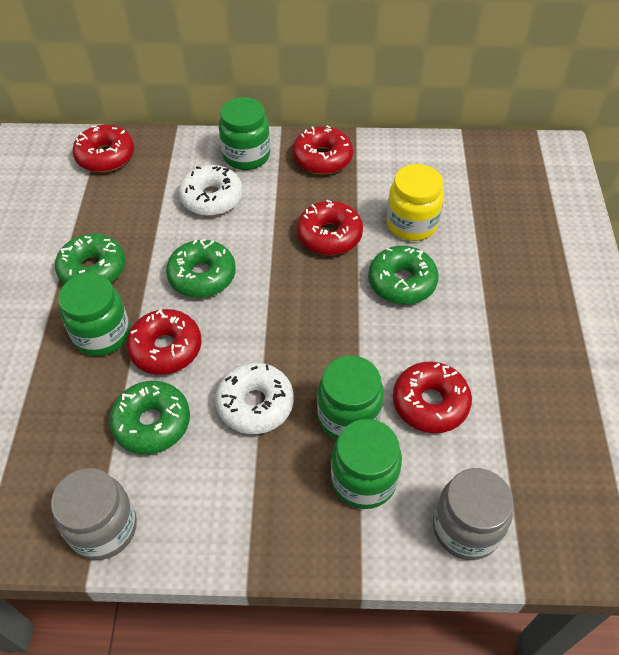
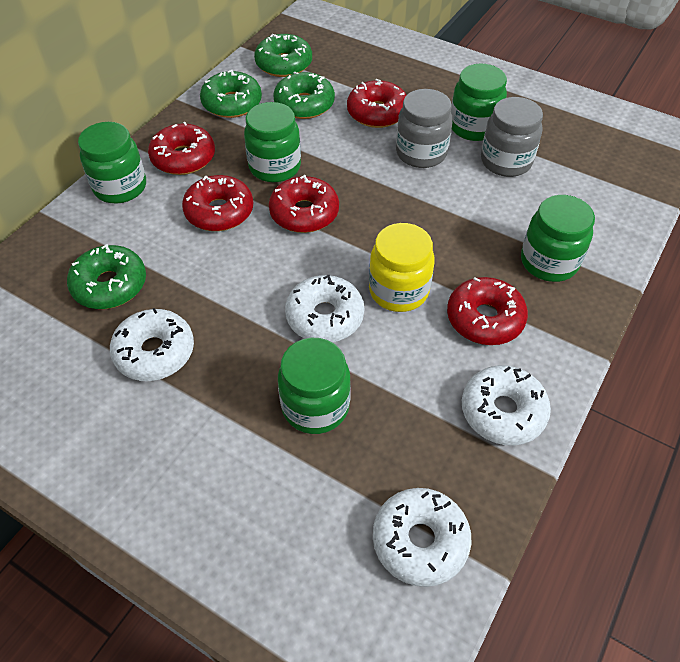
green jar: 4 -> 5
white donut: 2 -> 4

